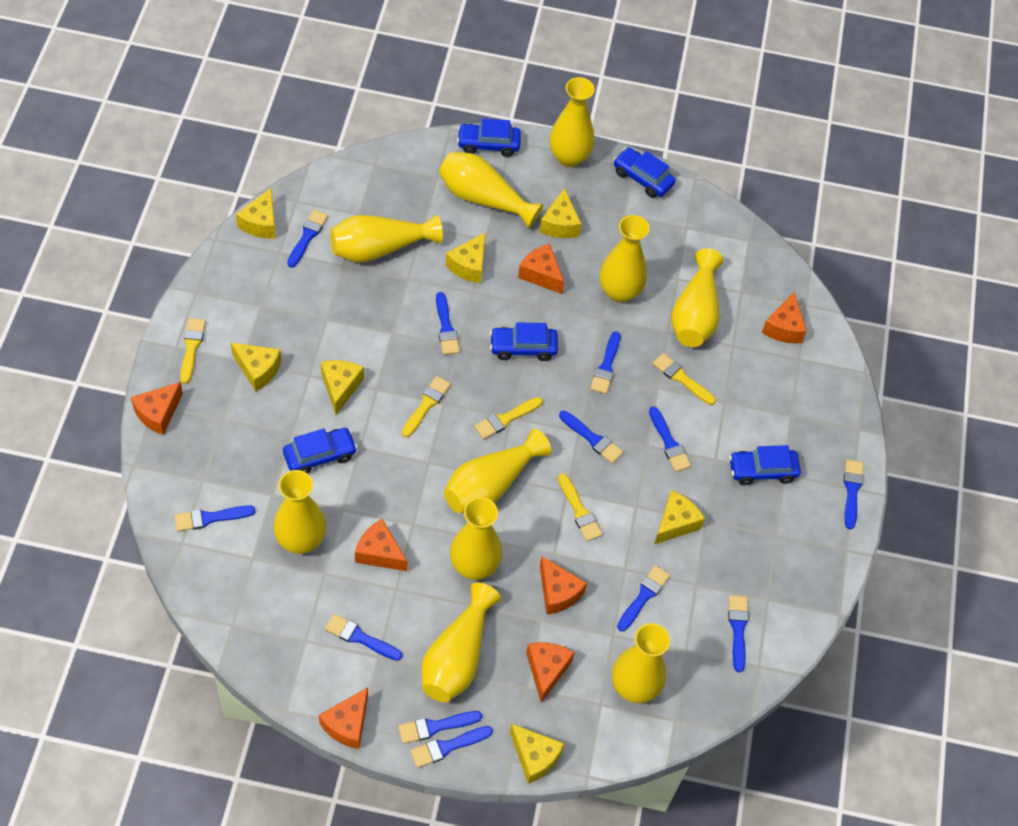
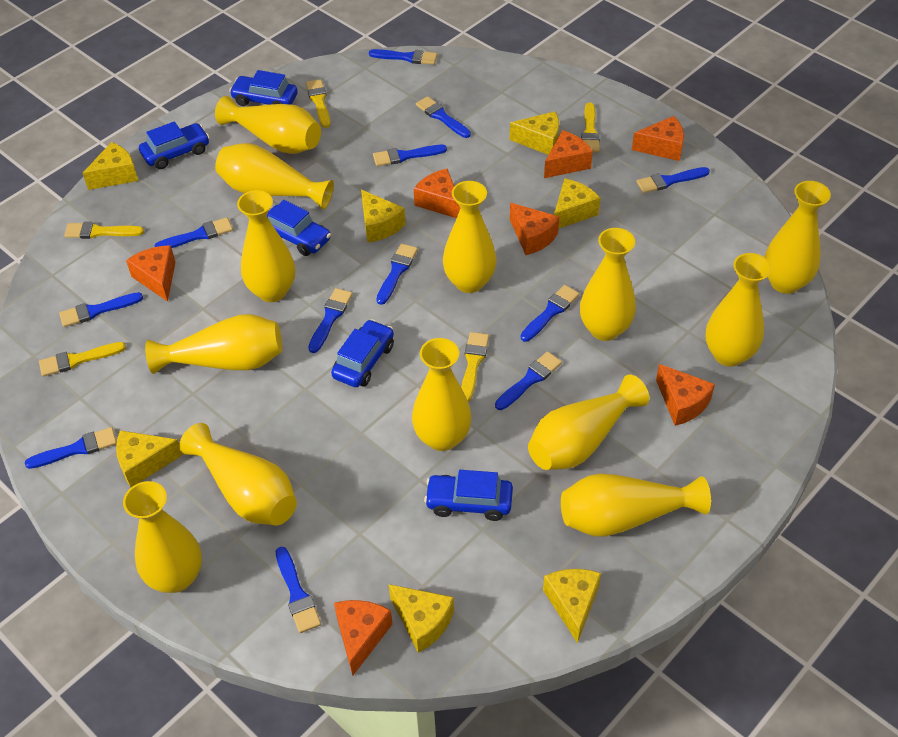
yellow vase: 10 -> 13

